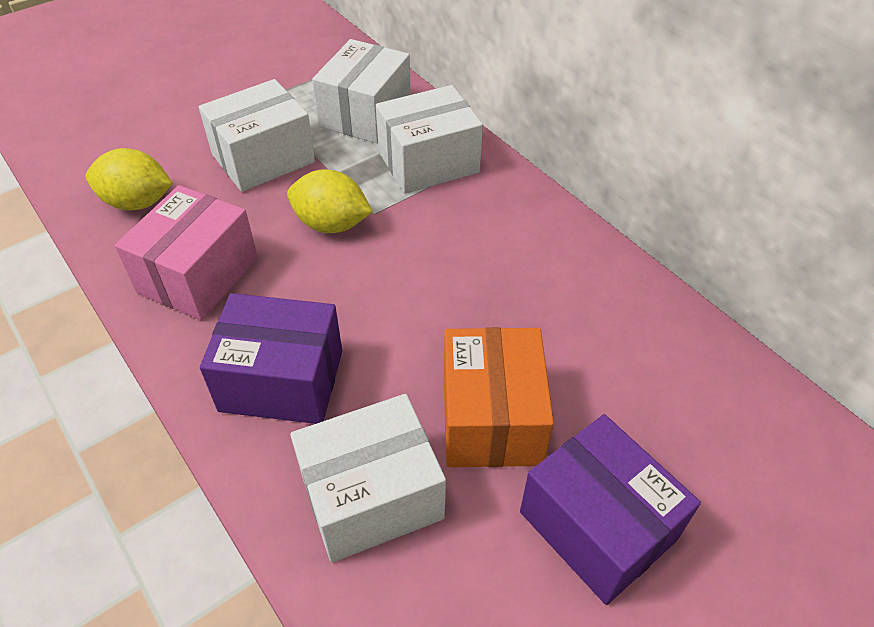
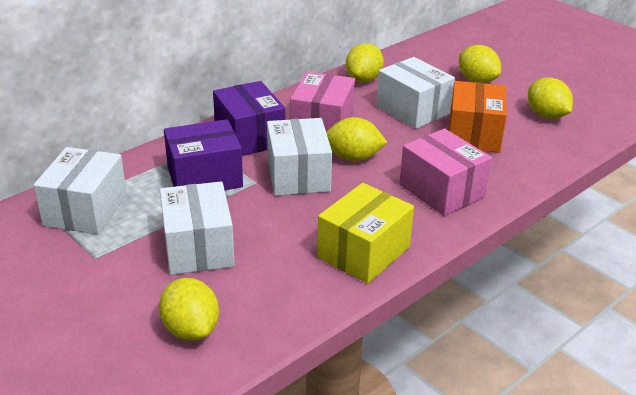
pink box: 1 -> 2
yellow box: 0 -> 1
yellow lemon: 2 -> 5

